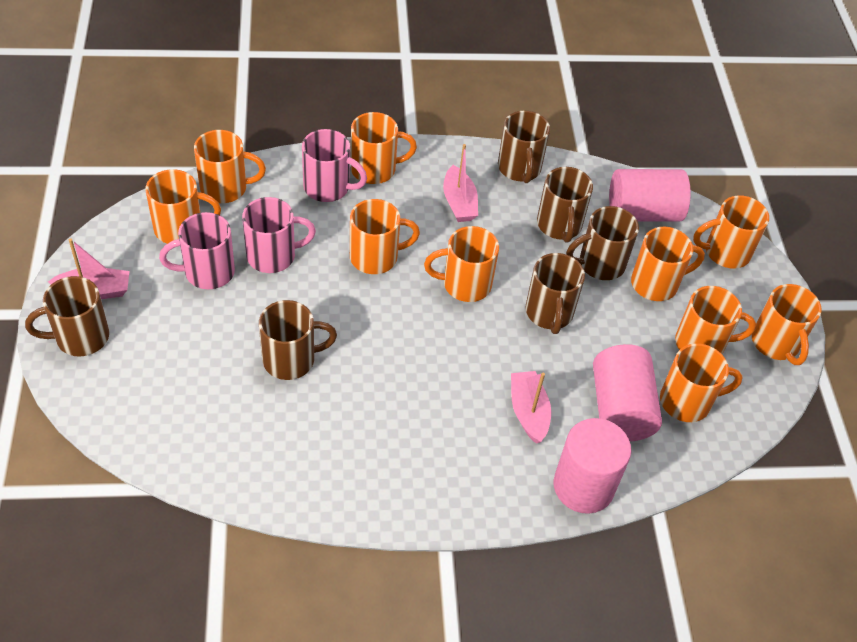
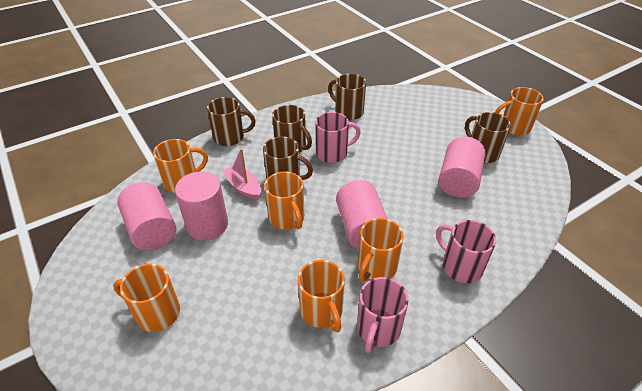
brown mug: 6 -> 5
orange mug: 10 -> 6
pink boat: 3 -> 1
pink cylinder: 3 -> 4

